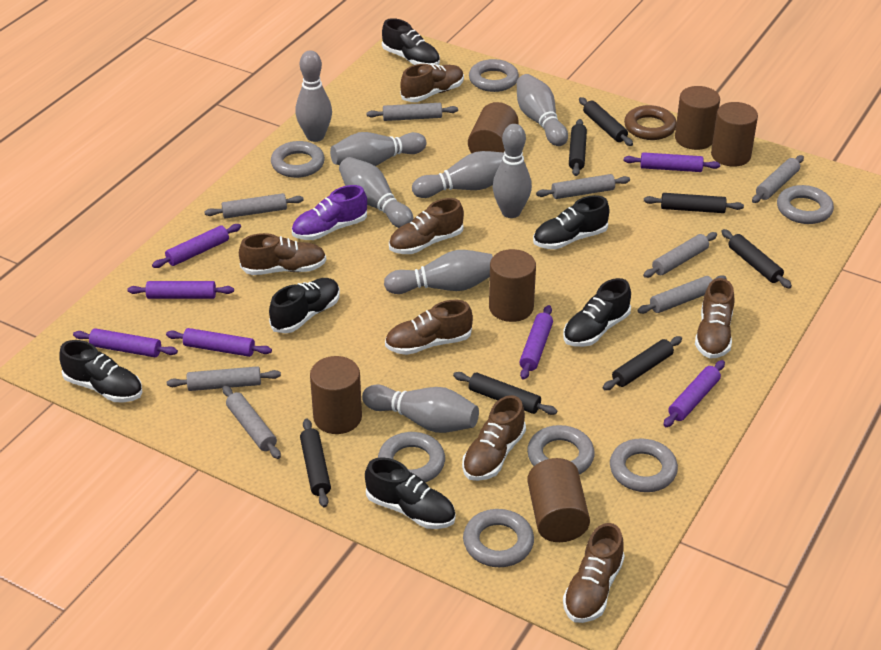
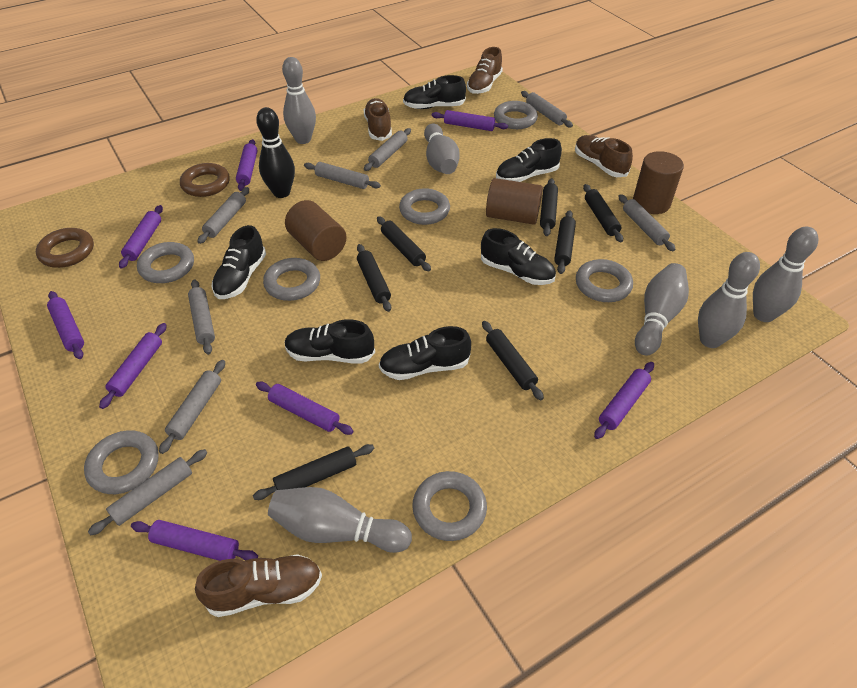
black bowling pin: 0 -> 1
brown cylinder: 6 -> 3
brown ring: 1 -> 2
brown shoe: 7 -> 4
grey bowling pin: 8 -> 6
purple rolling pin: 7 -> 8
purple shoe: 1 -> 0

